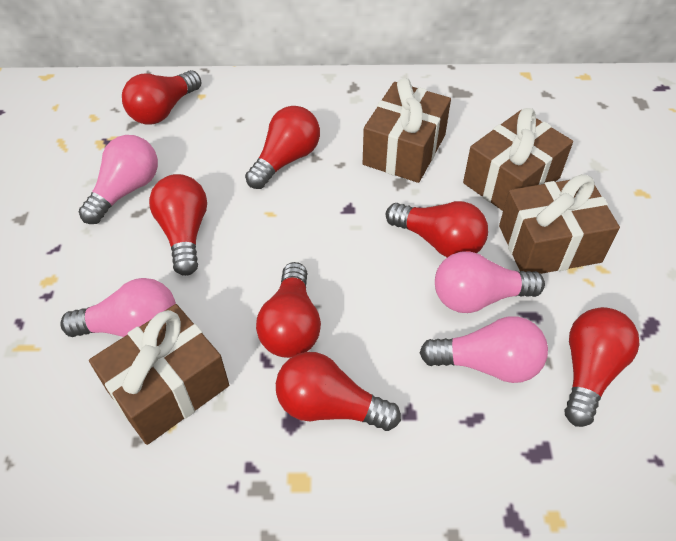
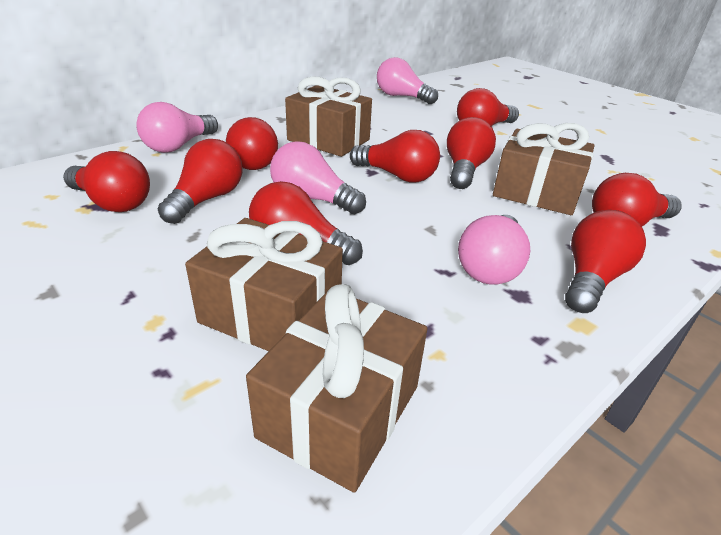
red light bulb: 7 -> 9

